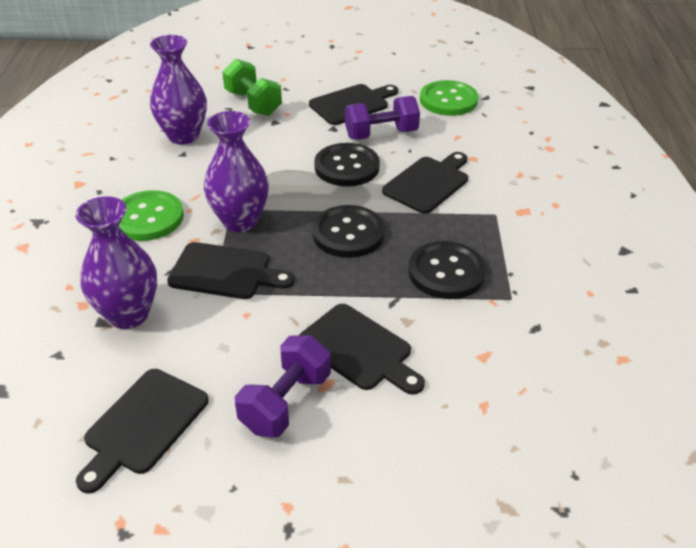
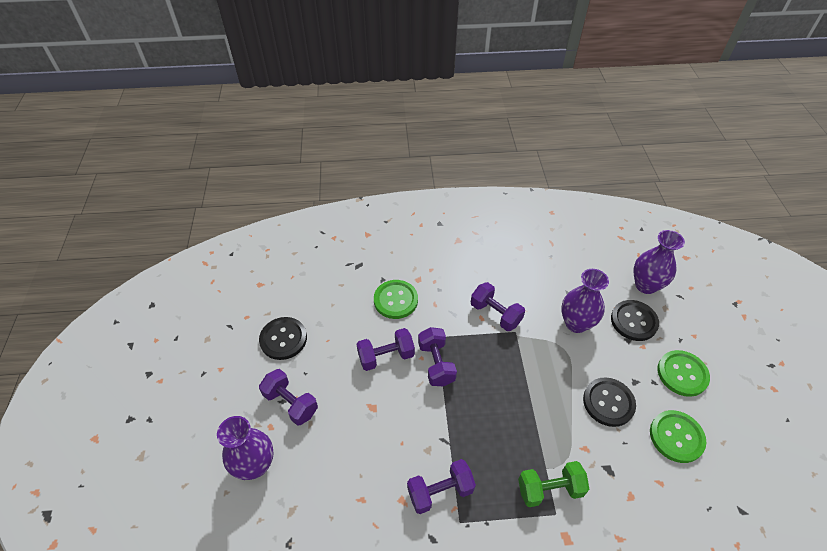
black cutting board: 5 -> 0
green button: 2 -> 3
purple dumbbell: 2 -> 5

